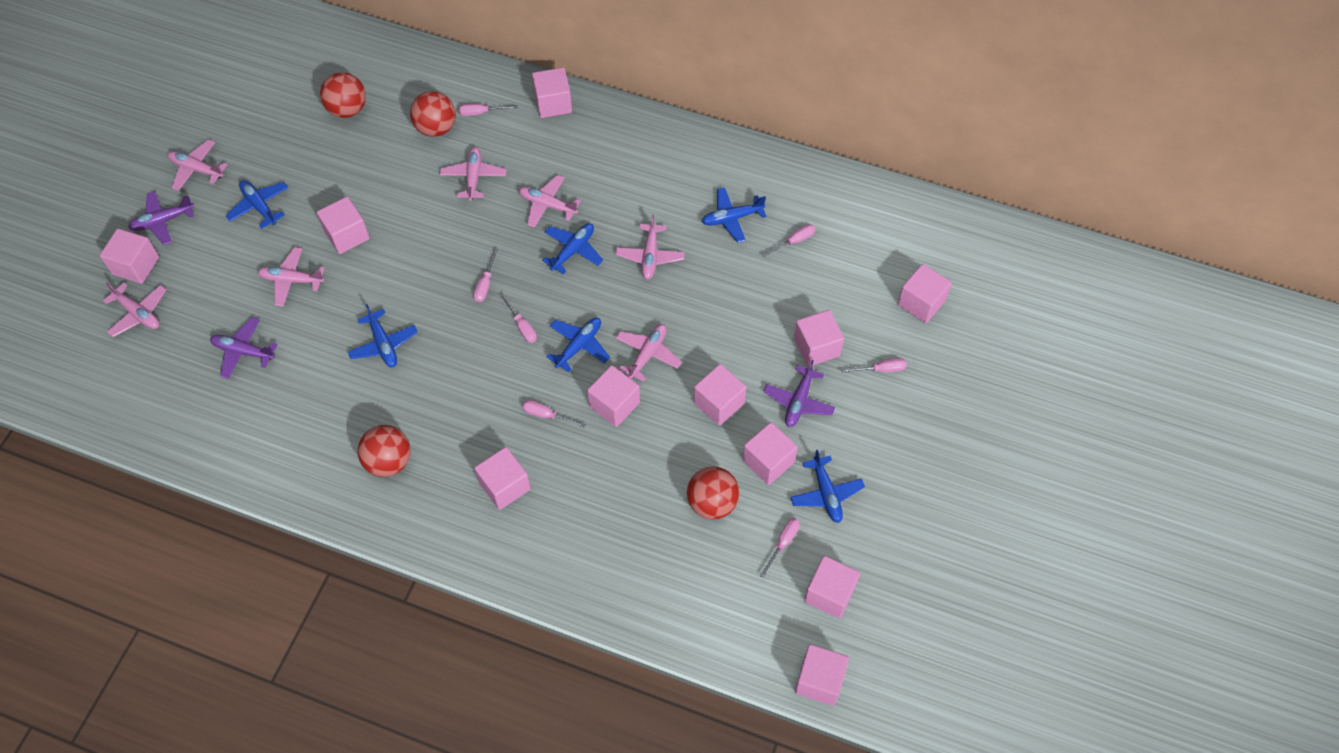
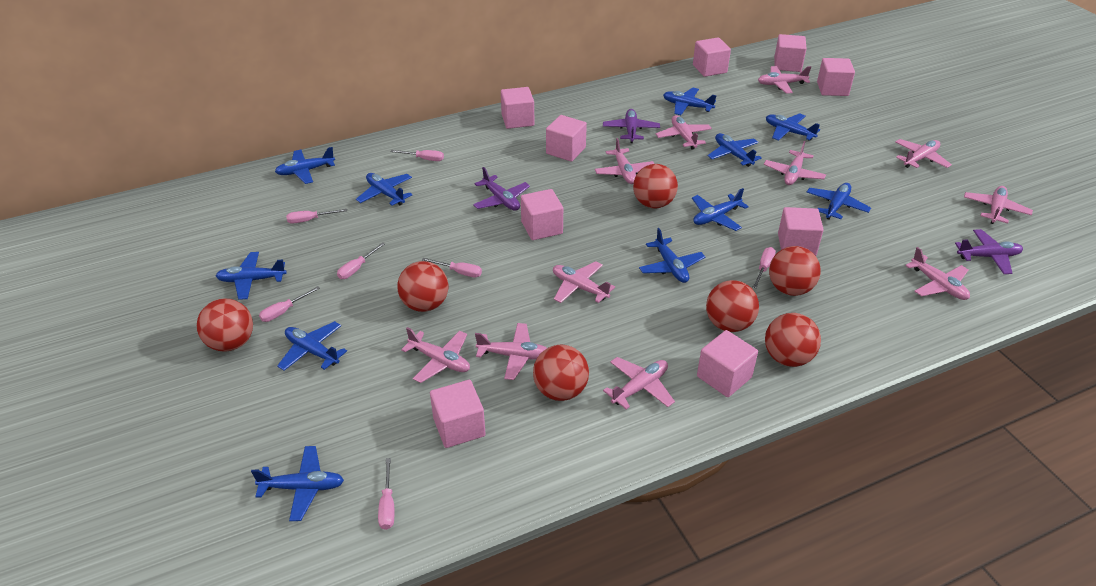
blue plane: 6 -> 11
pink cube: 11 -> 9
pink plane: 7 -> 11
red ball: 4 -> 7

